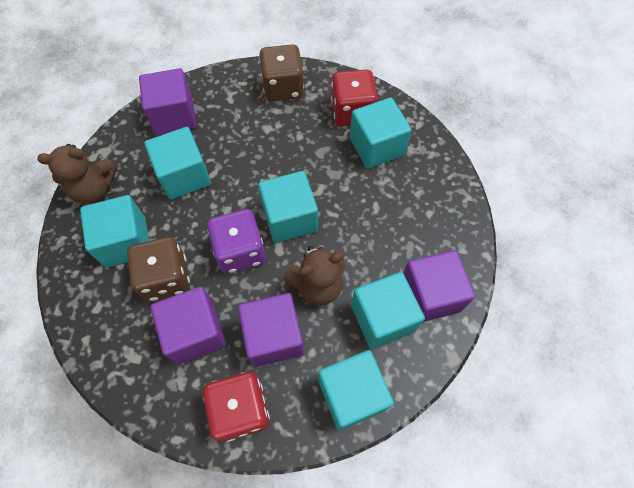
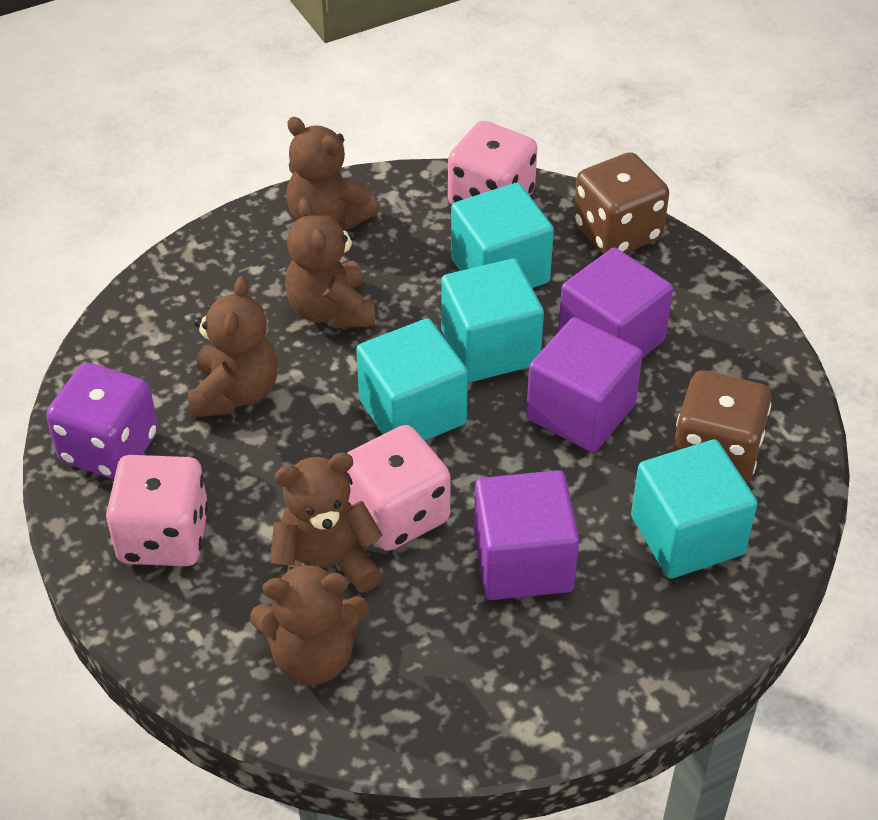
brown teddy bear: 2 -> 5
pink dice: 0 -> 3
purple cube: 4 -> 3
red dice: 2 -> 0
turquoise cube: 6 -> 4

